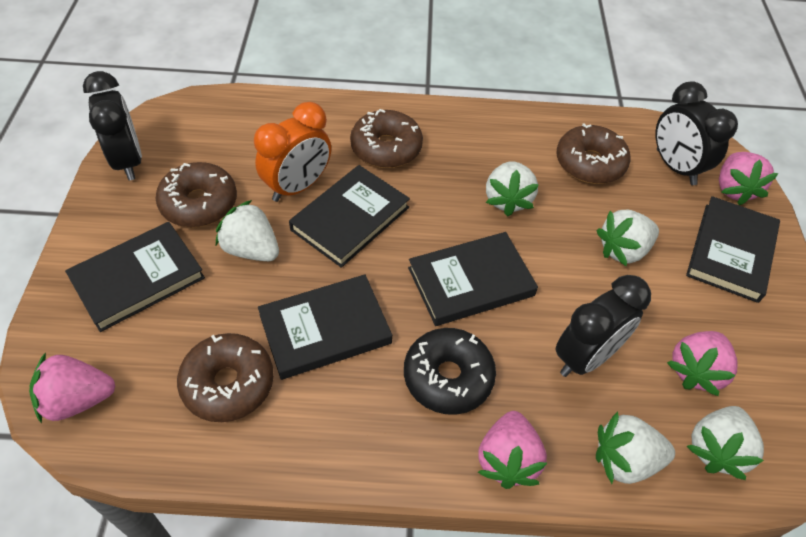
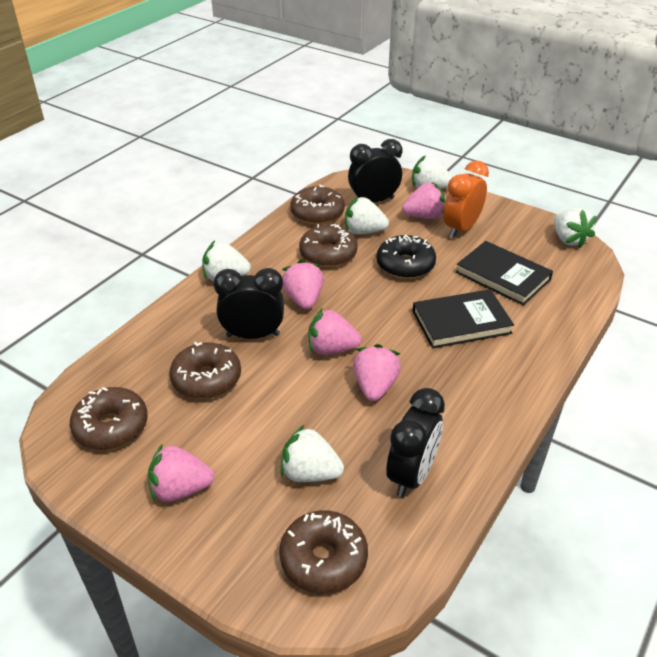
black book: 5 -> 2
brown donut: 4 -> 5
pink strawberry: 4 -> 5

